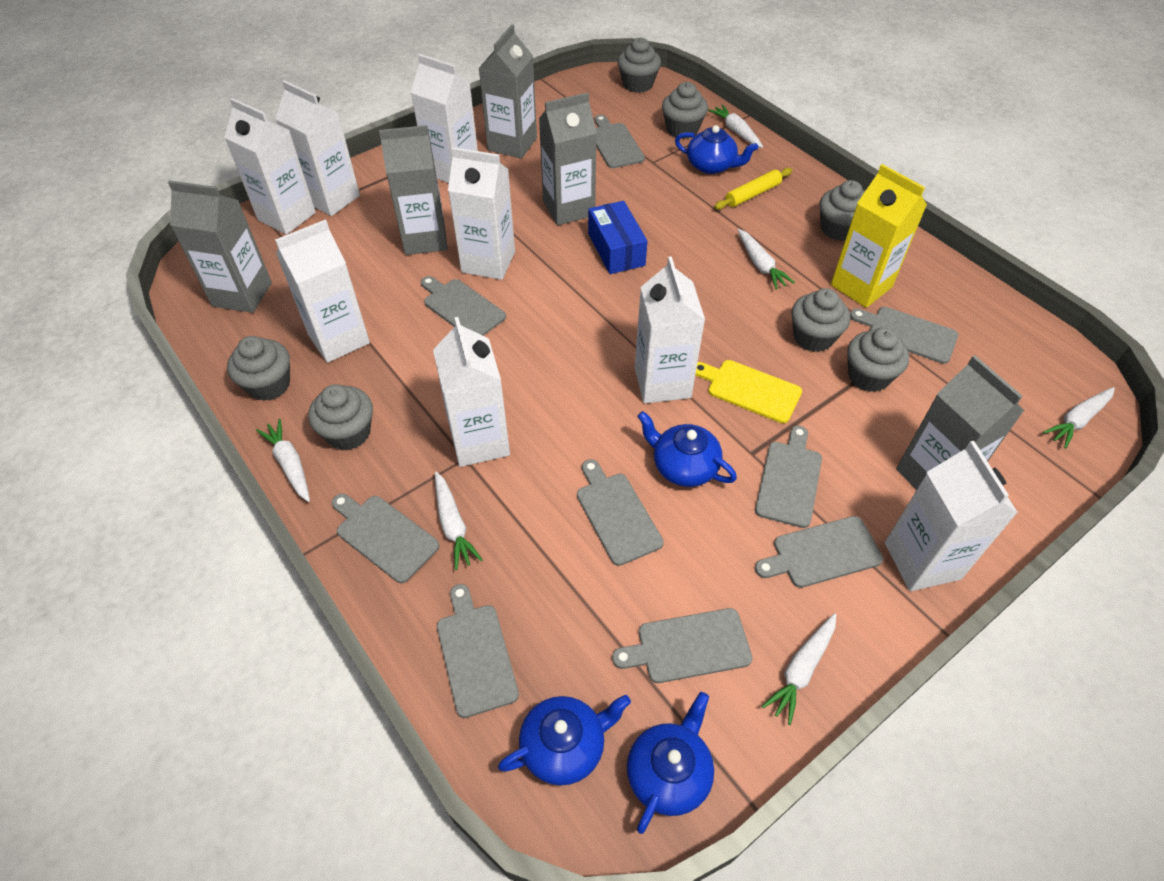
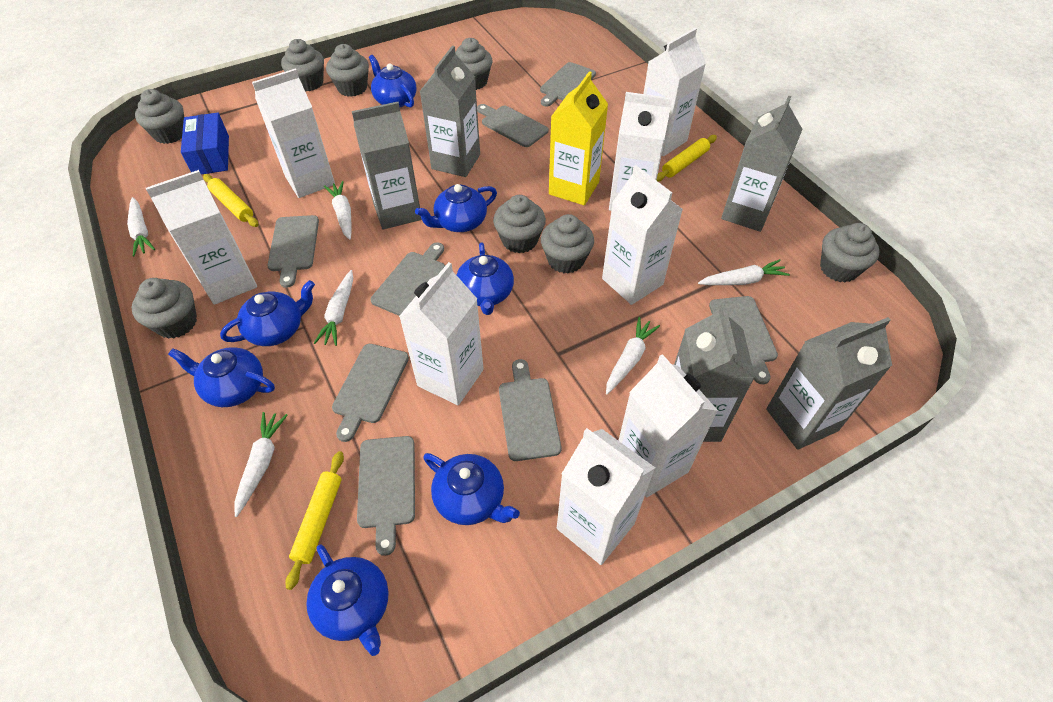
blue teapot: 4 -> 7
grey cupcake: 7 -> 8
grey cutting board: 9 -> 8
yellow cutting board: 1 -> 0
yellow rolling pin: 1 -> 3

